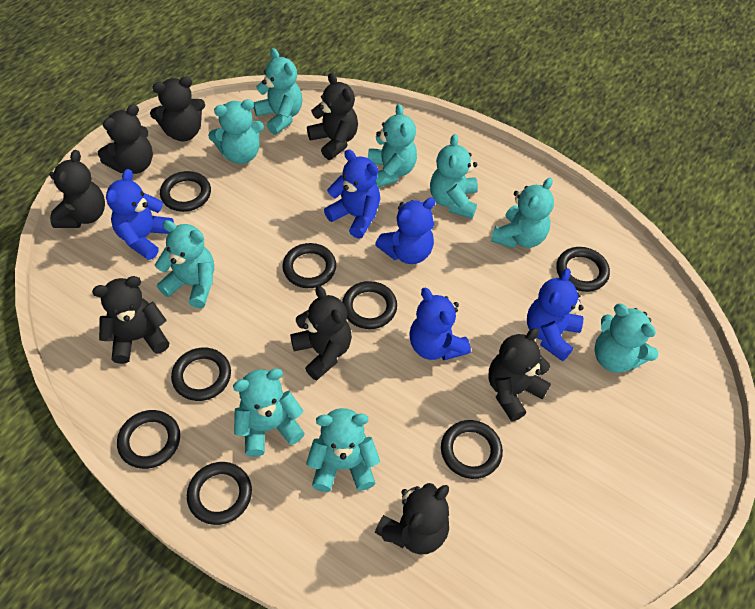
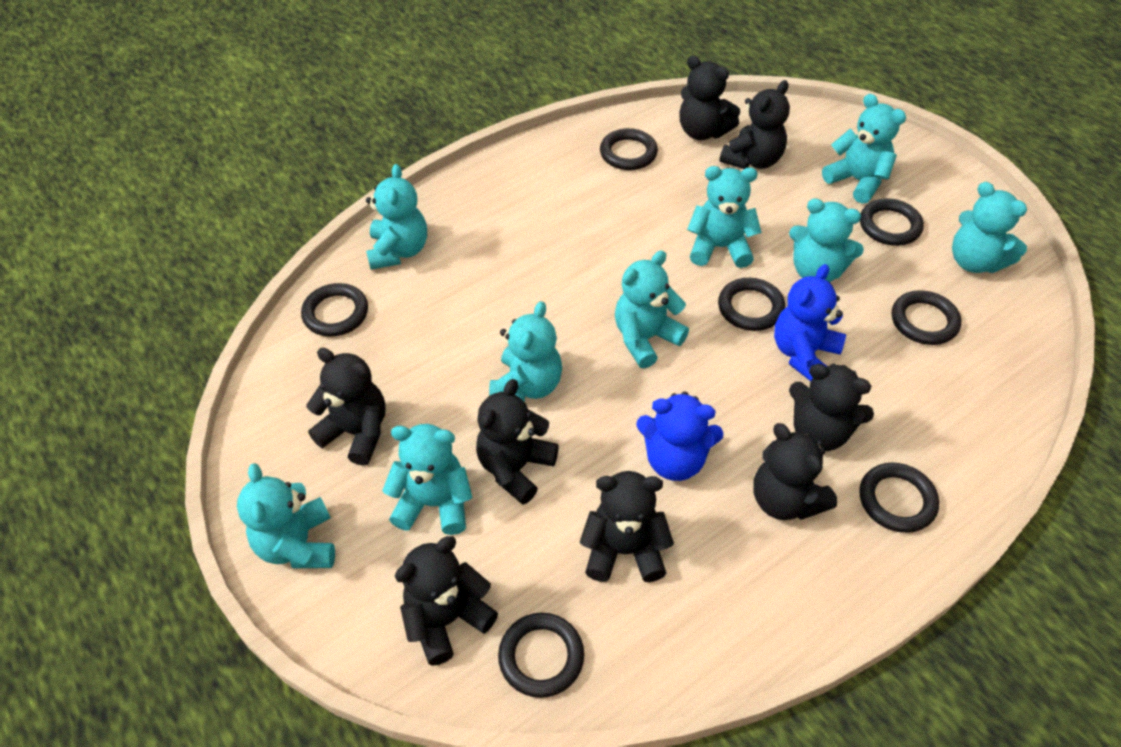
black ring: 8 -> 7
blue teddy bear: 5 -> 2

